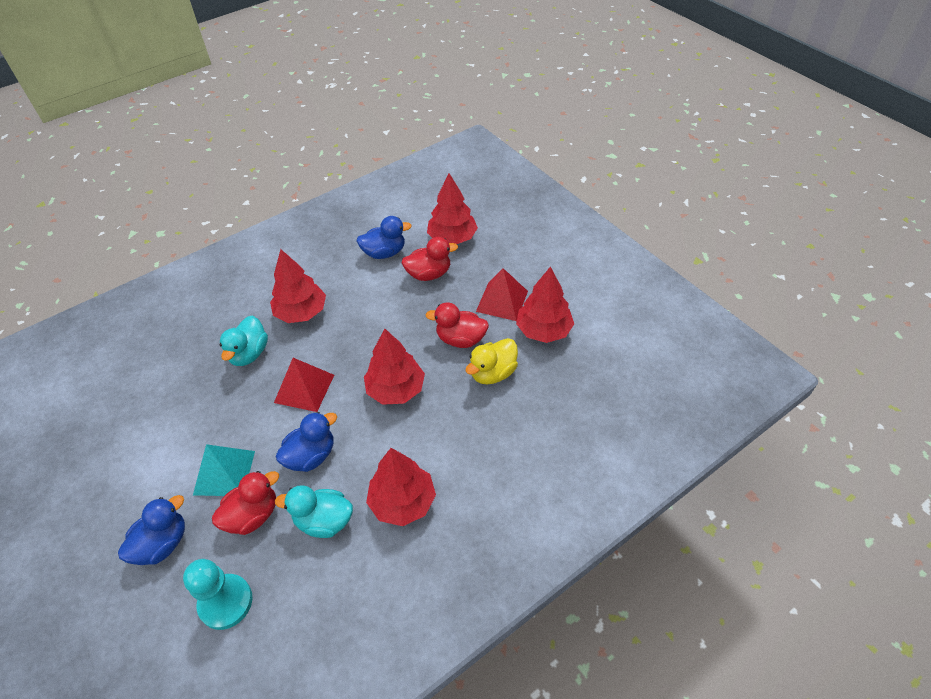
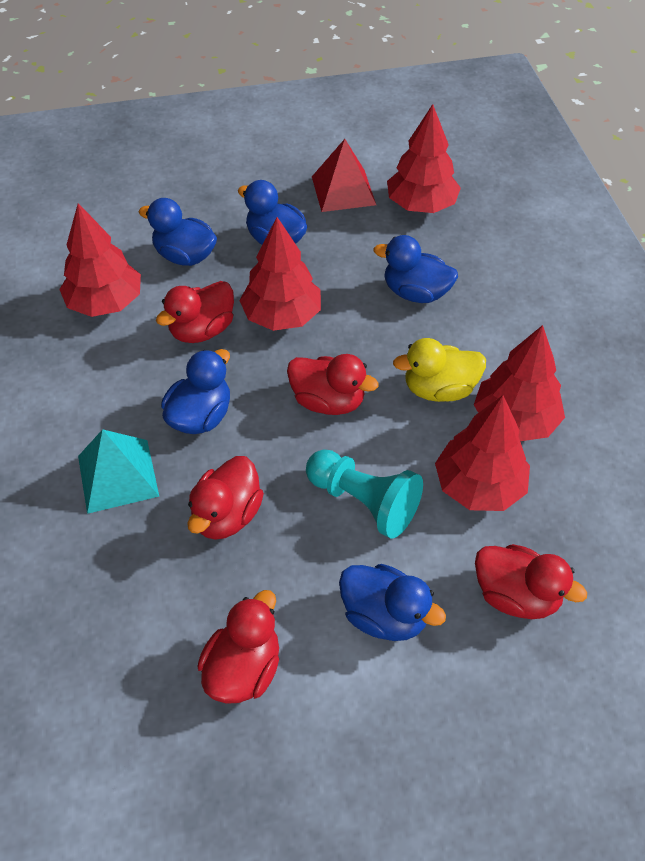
blue duck: 3 -> 5
red duck: 3 -> 5
red pyramid: 2 -> 1
turquoise duck: 2 -> 0

